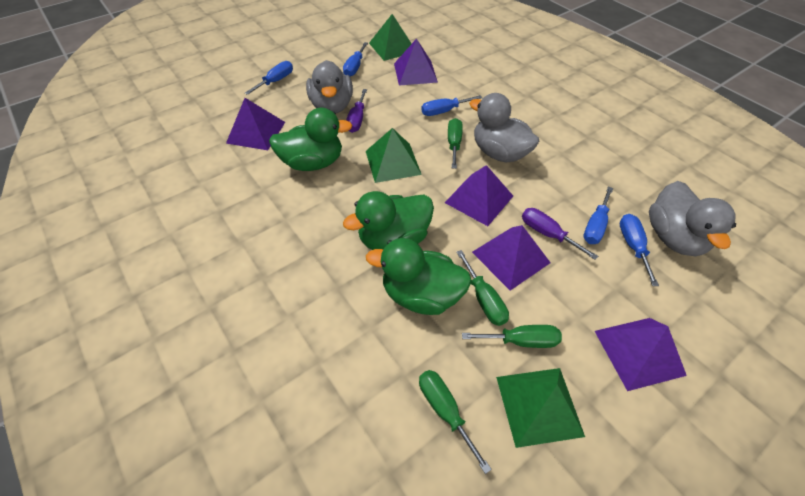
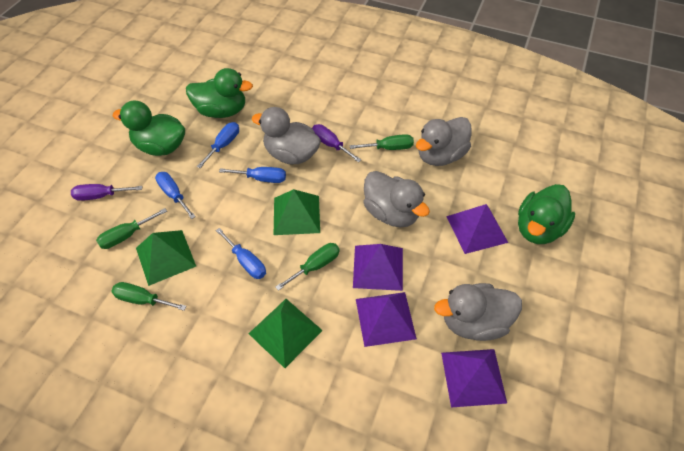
blue screwdriver: 5 -> 4
grey duck: 3 -> 4
purple pyramid: 5 -> 4

